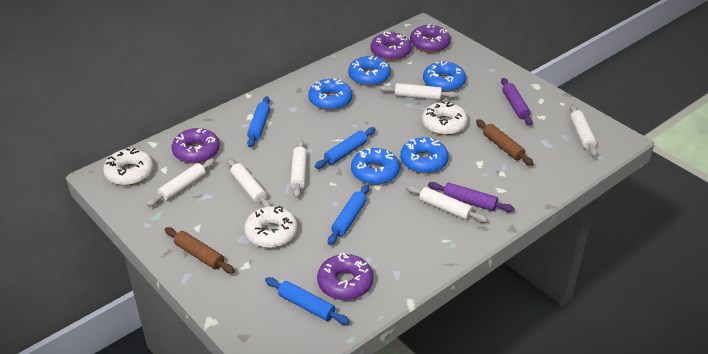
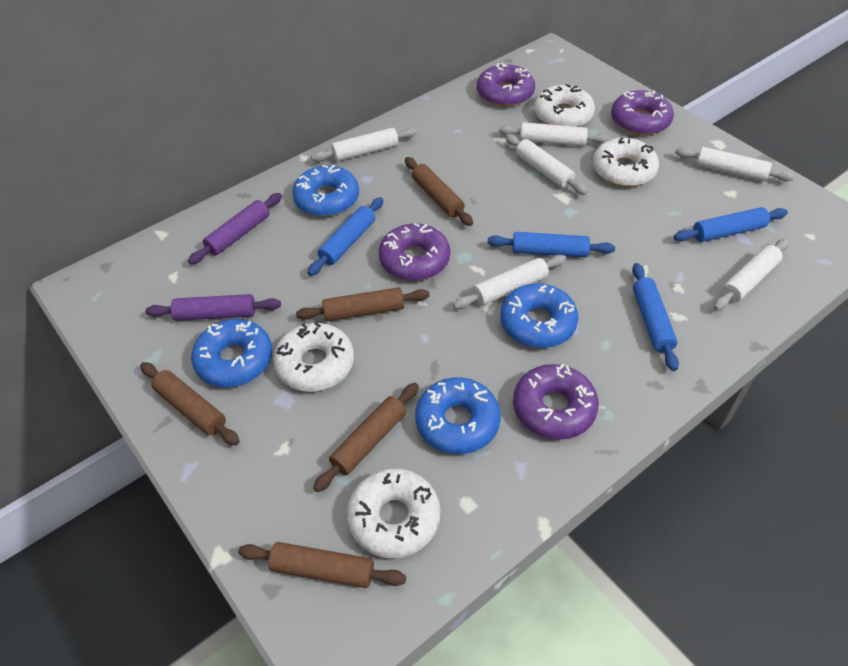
blue donut: 5 -> 4
brown rolling pin: 2 -> 5
white donut: 3 -> 4

